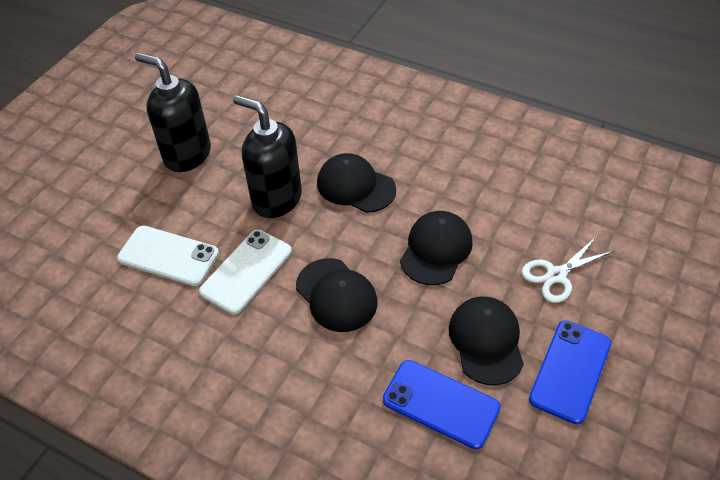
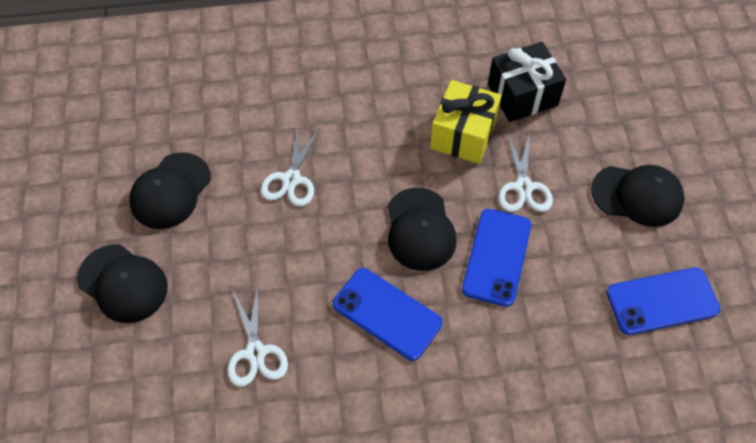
black gift: 0 -> 1
black soap dispenser: 2 -> 0
blue phone: 2 -> 3
white phone: 2 -> 0
white scissors: 1 -> 3
yellow gift: 0 -> 1

